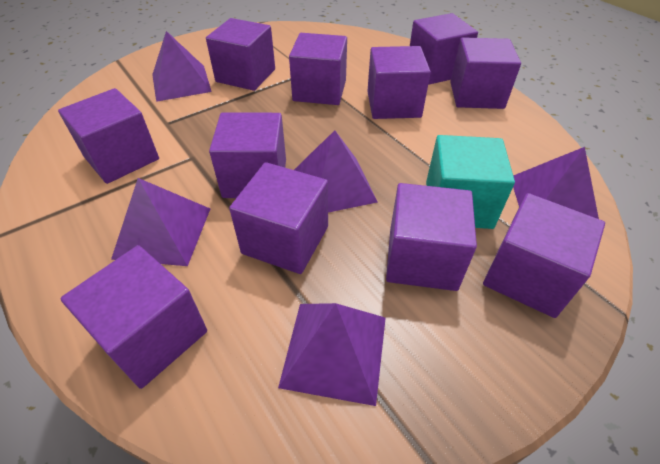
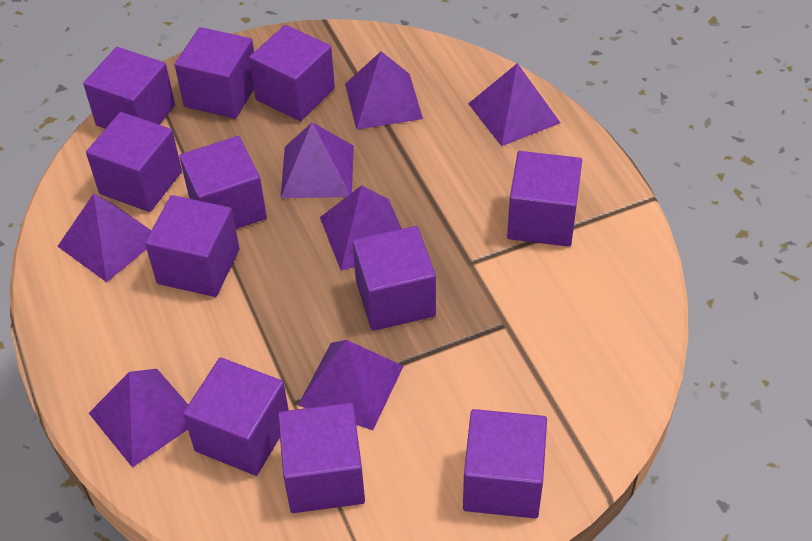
purple pyramid: 5 -> 7
turquoise cube: 1 -> 0

